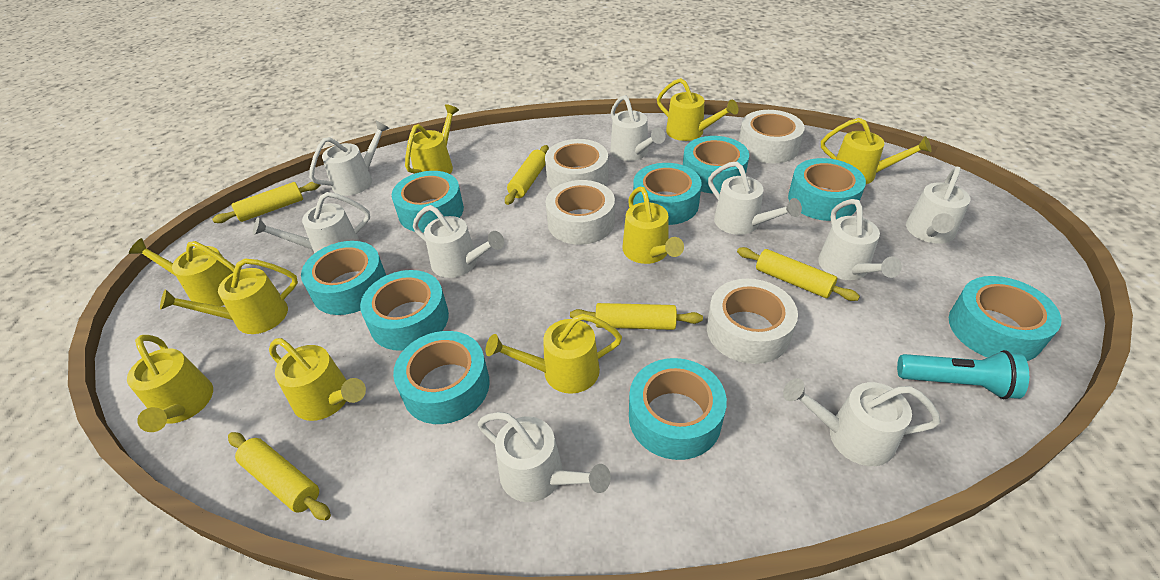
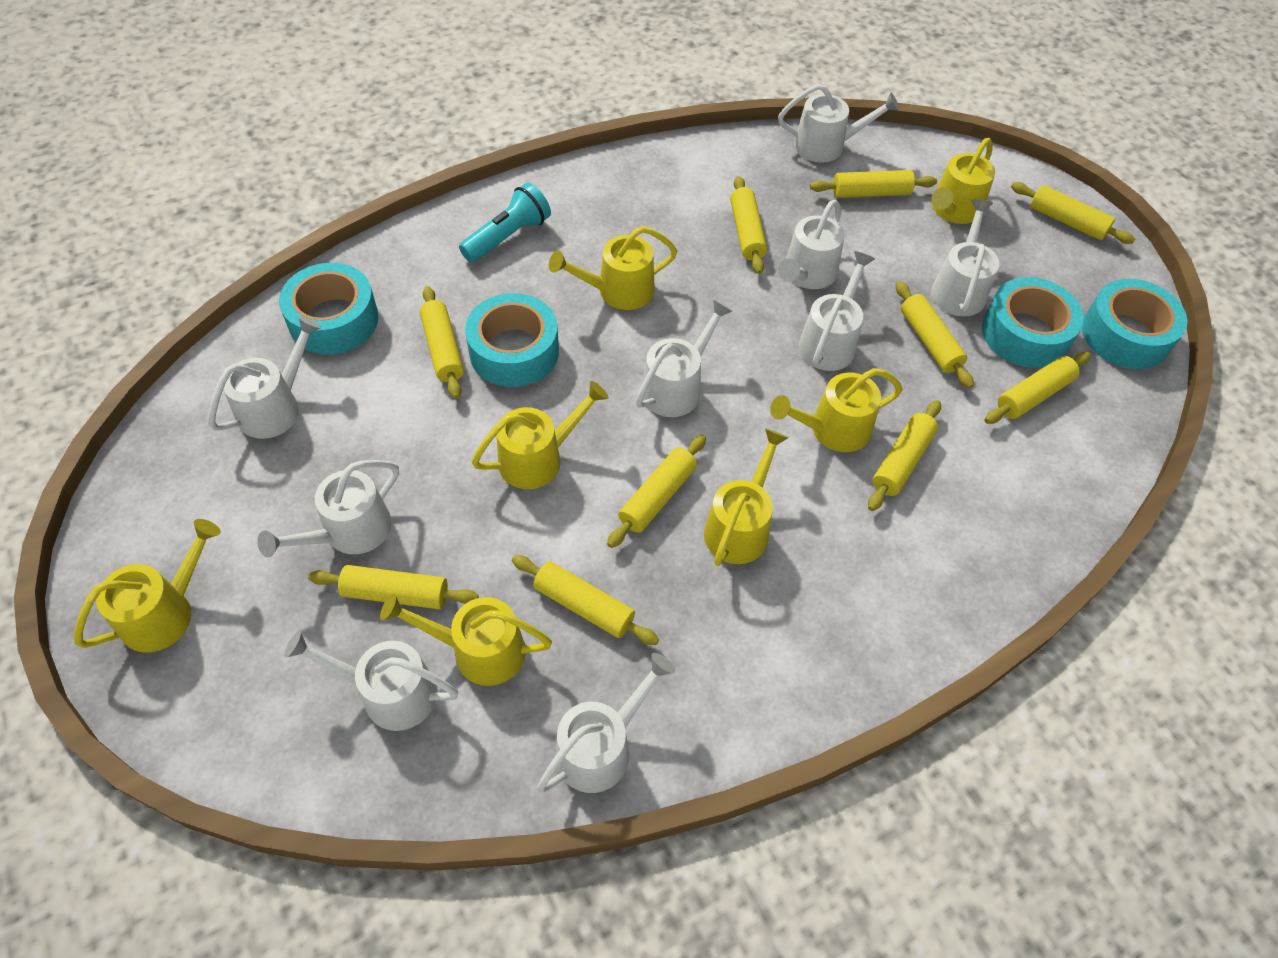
turquoise tape: 9 -> 4
white tape: 4 -> 0
yellow rolling pin: 5 -> 10
yellow watering can: 9 -> 7

